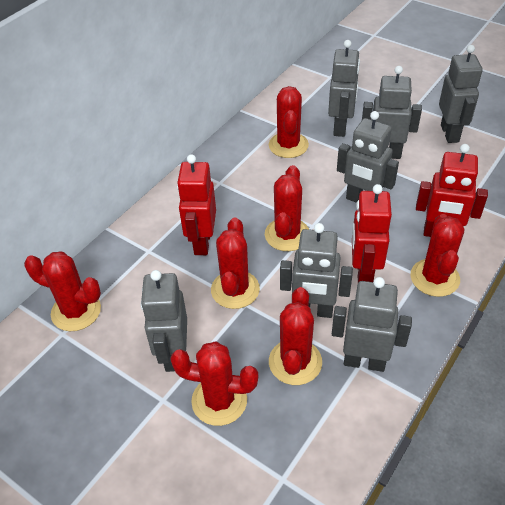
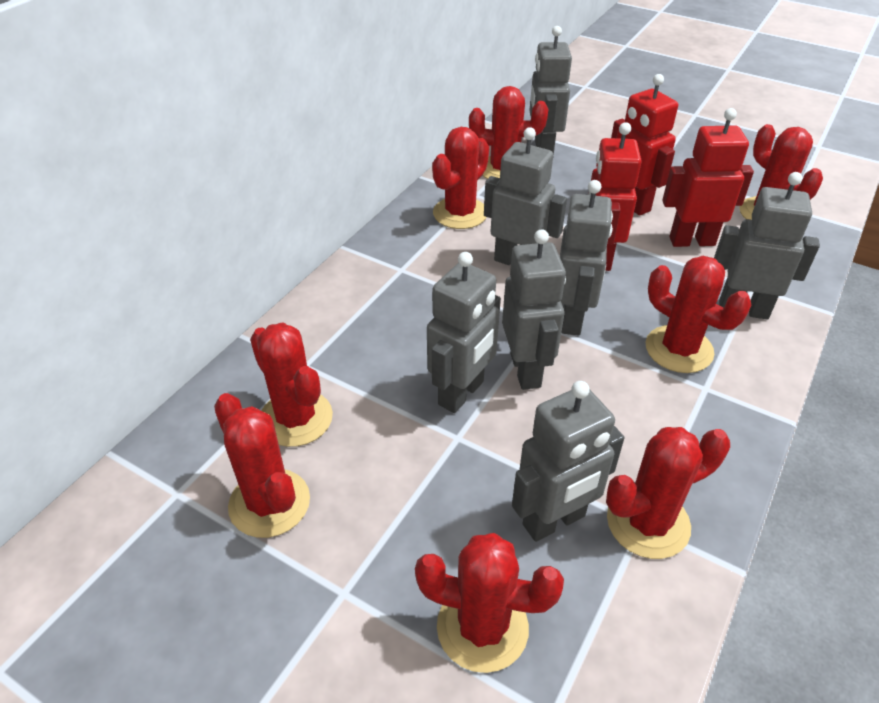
red cactus: 7 -> 8

